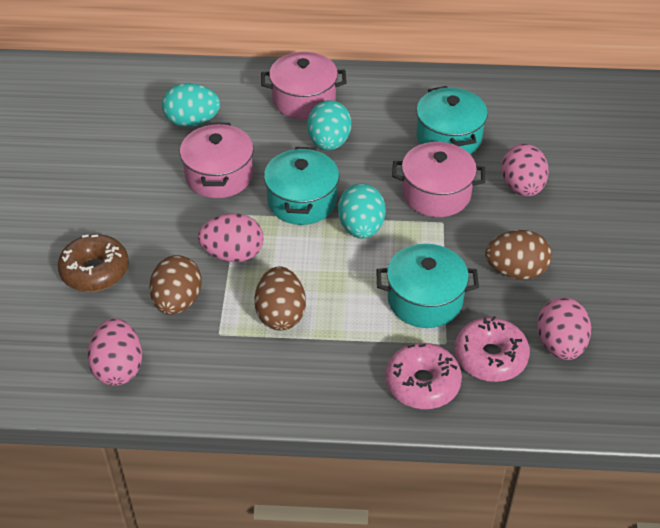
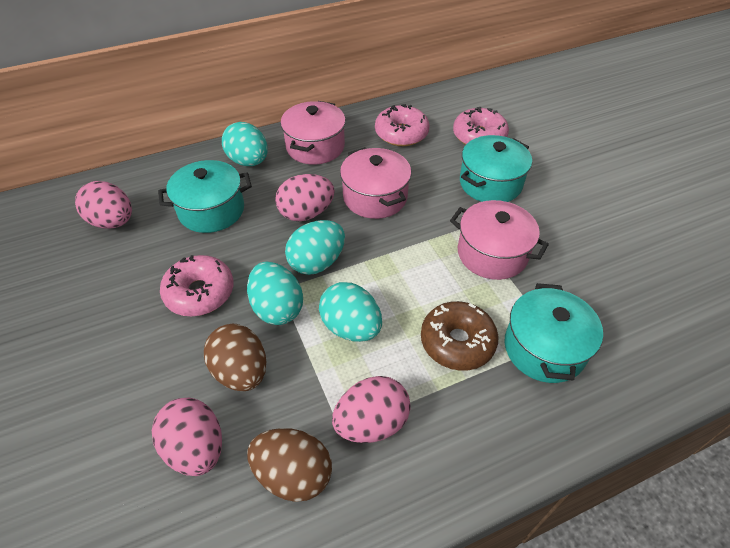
brown egg: 3 -> 2
pink donut: 2 -> 3
turquoise egg: 3 -> 4

